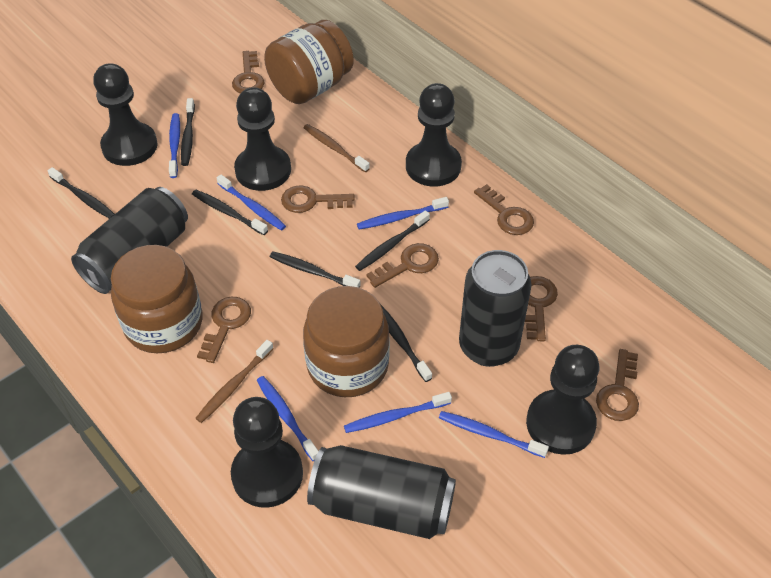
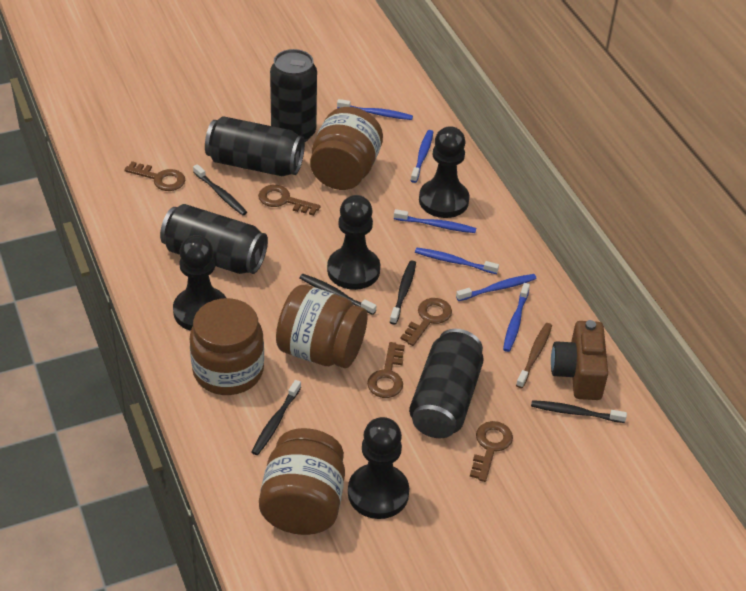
black can: 3 -> 4
black pawn: 5 -> 4
black toothbrush: 6 -> 5
brown camera: 0 -> 1
brown jar: 3 -> 4
brown key: 7 -> 5
brown toothbrush: 2 -> 1

